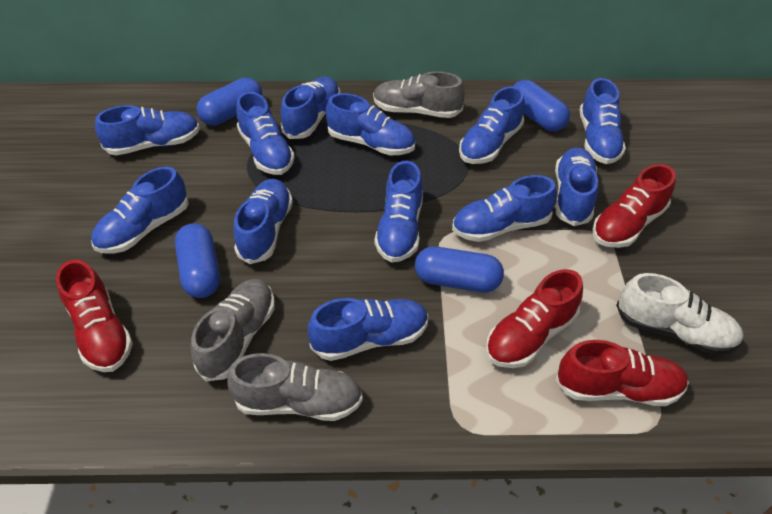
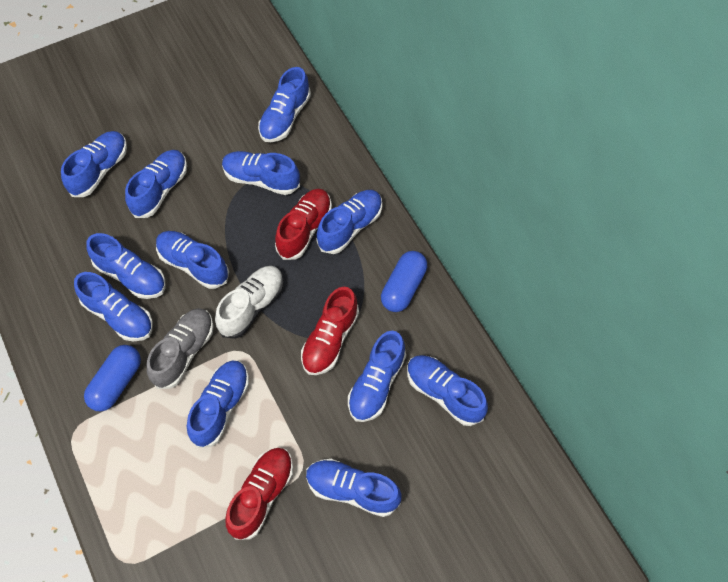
blue capsule: 4 -> 2
grey shoe: 3 -> 1
red shoe: 4 -> 3

